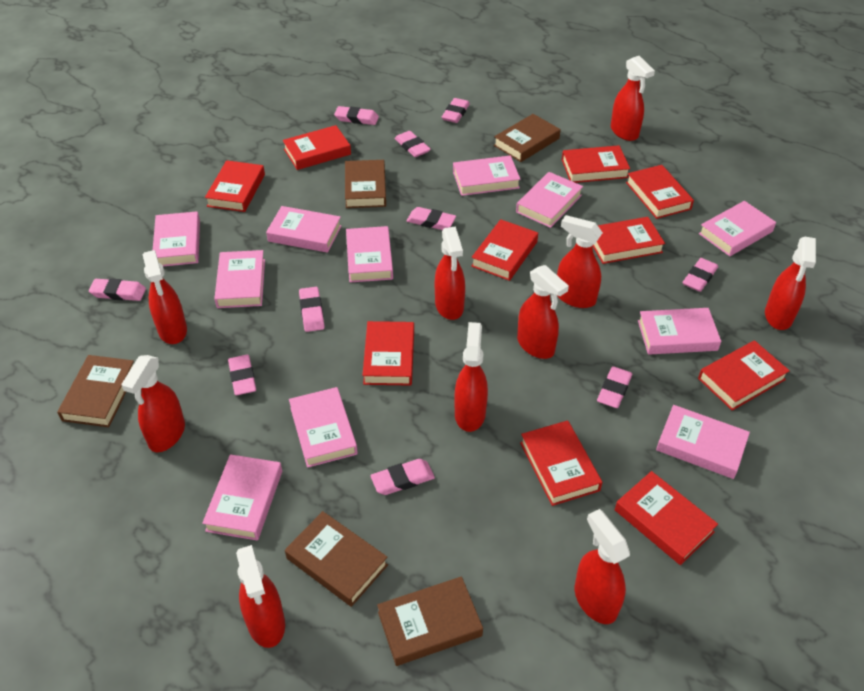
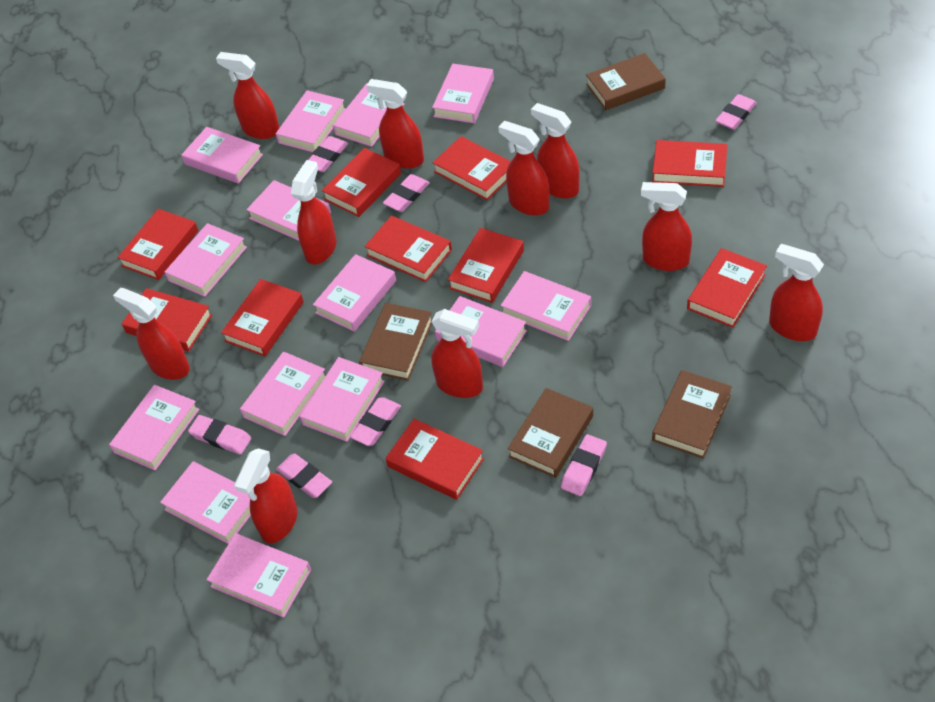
brown book: 5 -> 4
pink book: 11 -> 14
pink eraser: 10 -> 7

